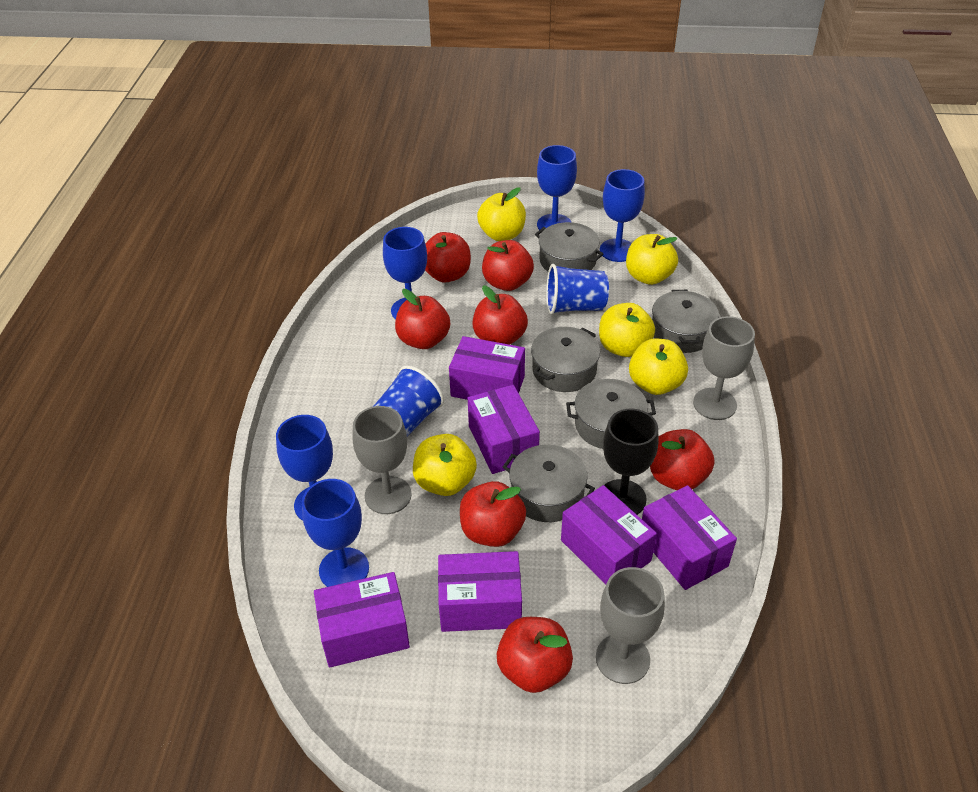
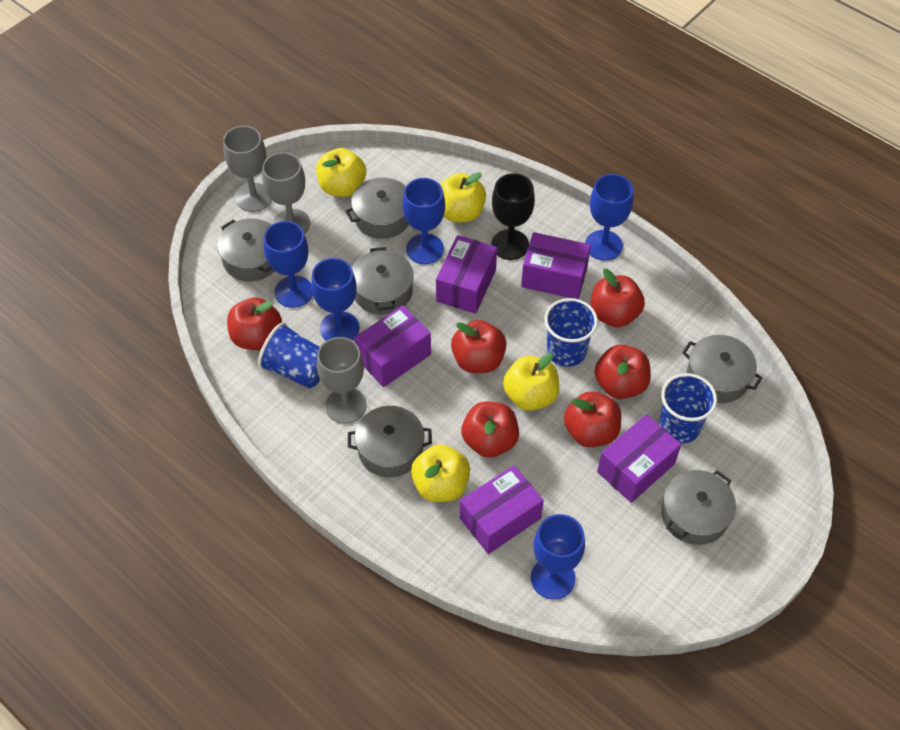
blue cup: 2 -> 3
grey pot: 5 -> 6
purple box: 6 -> 5
red apple: 7 -> 6
yellow apple: 5 -> 4

